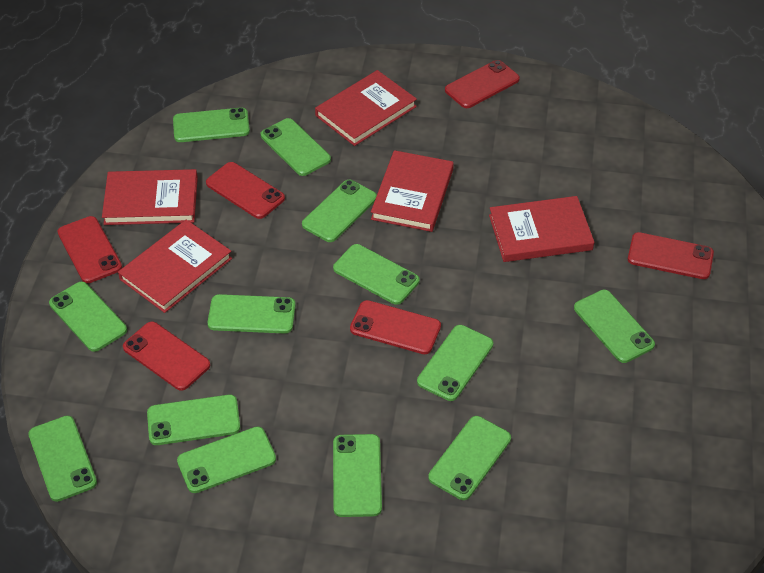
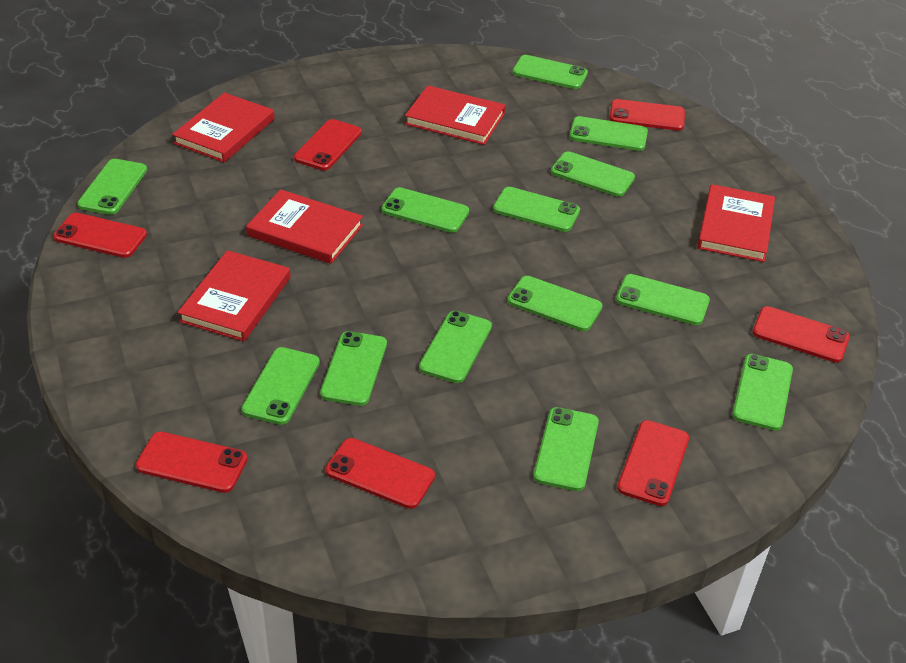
red phone: 6 -> 7

